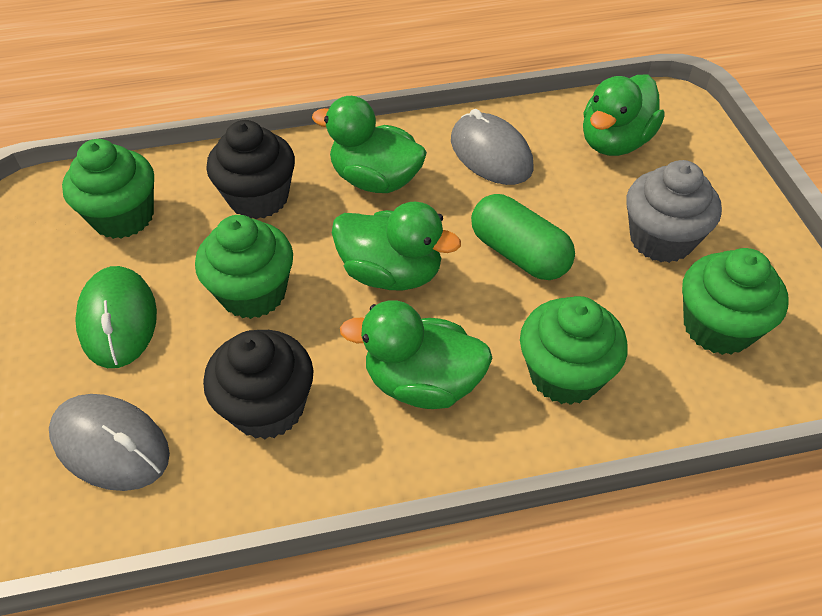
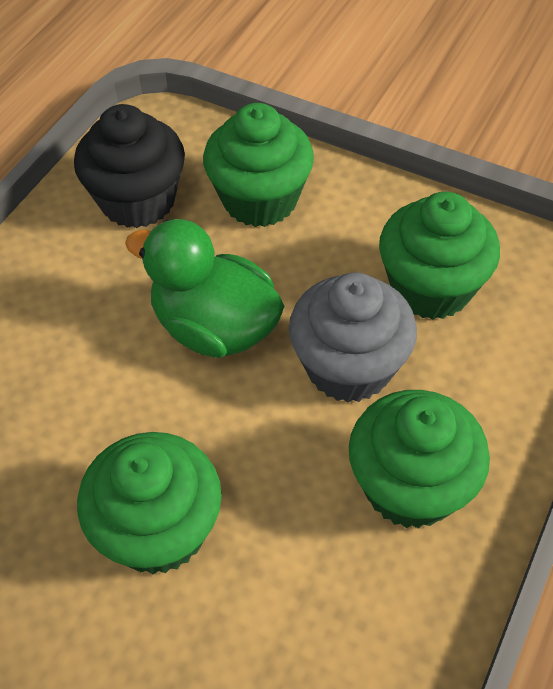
black cupcake: 2 -> 1
green capsule: 1 -> 0
green duck: 4 -> 1
green mouse: 1 -> 0
grey mouse: 2 -> 0

